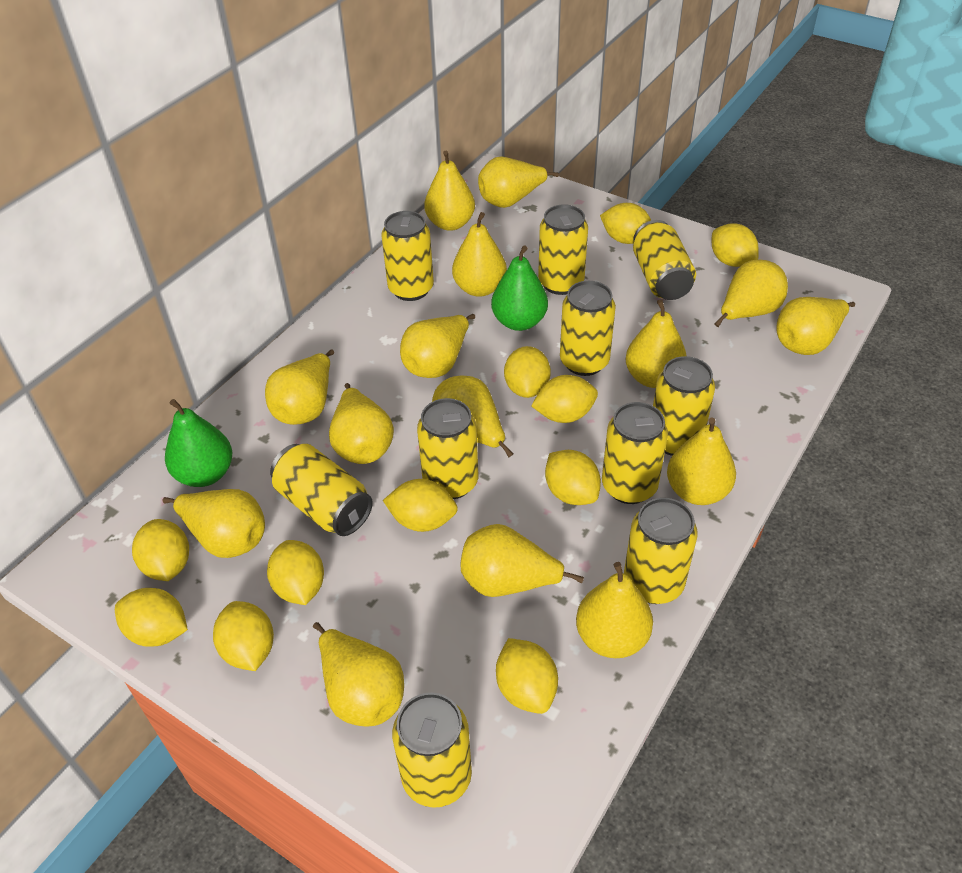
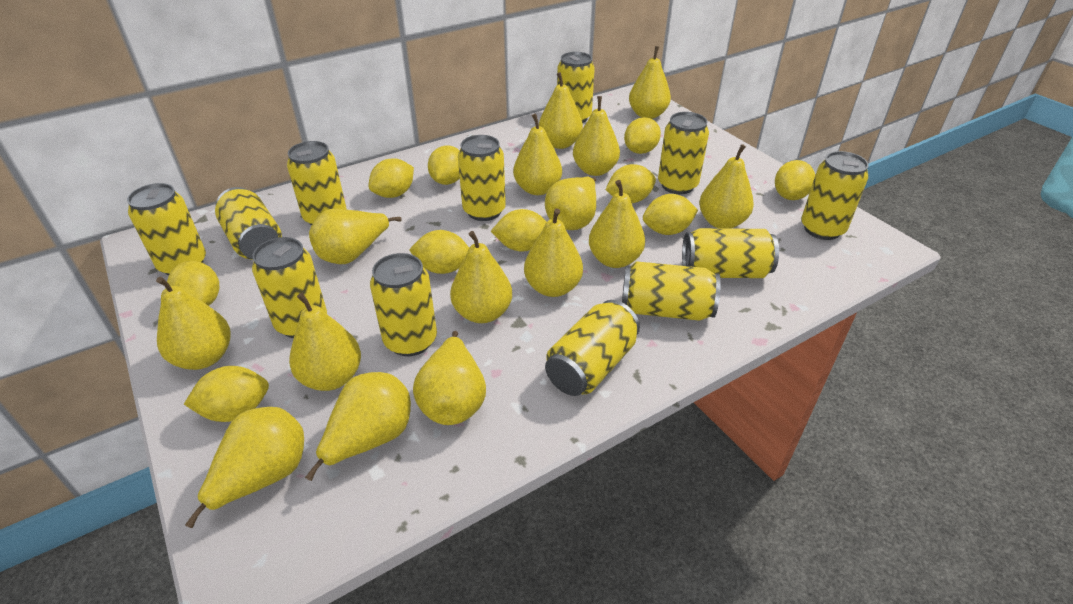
green pear: 2 -> 0
yellow can: 10 -> 12
yellow lemon: 11 -> 10

